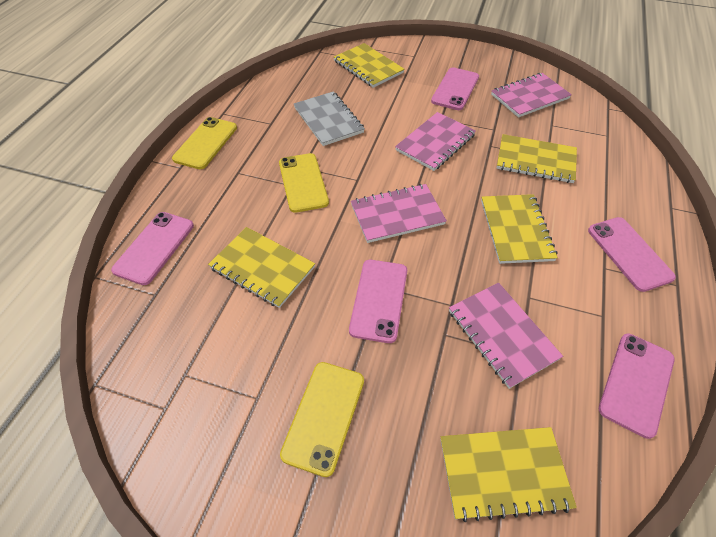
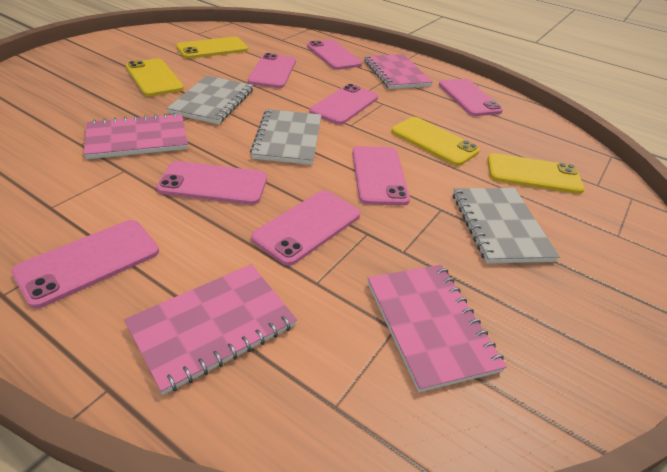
grey notebook: 1 -> 3
pink phone: 5 -> 8
yellow notebook: 5 -> 0
yellow phone: 3 -> 4

